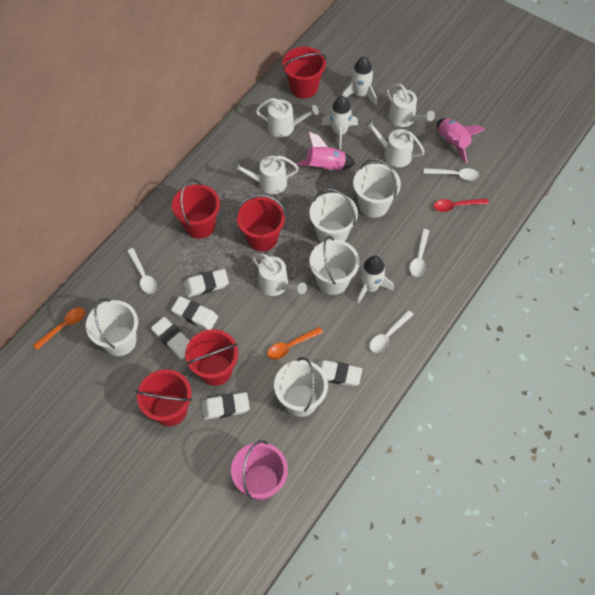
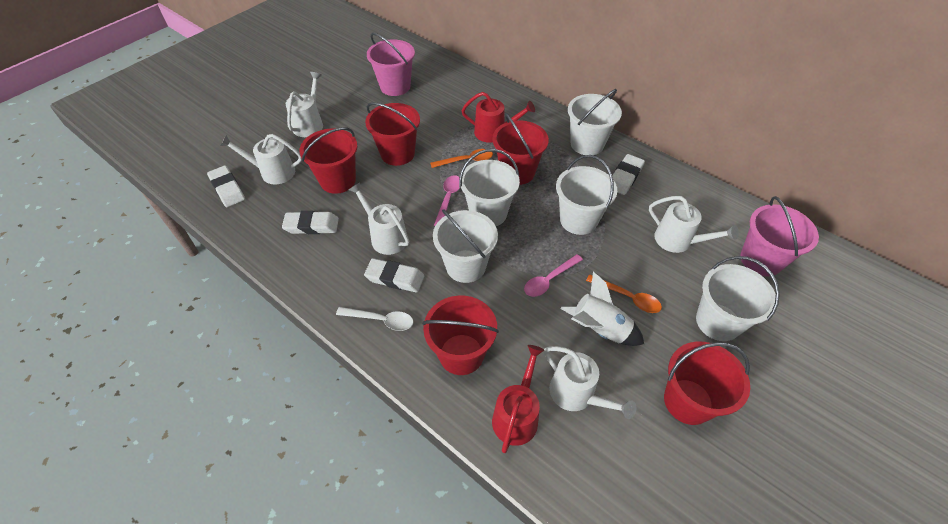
pink bucket: 1 -> 2
pink rocket: 2 -> 0
pink spoon: 0 -> 2
red spoon: 1 -> 0
red watering can: 0 -> 2
white eraser: 5 -> 4
white rocket: 3 -> 1
white spoon: 4 -> 1

